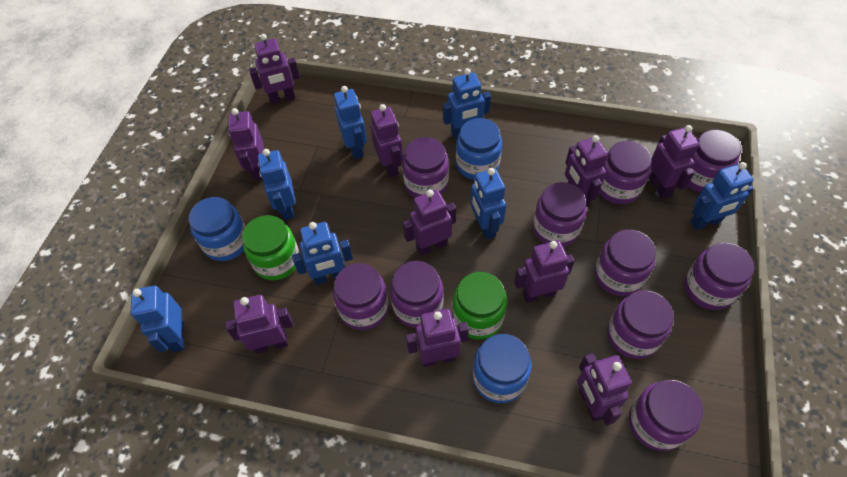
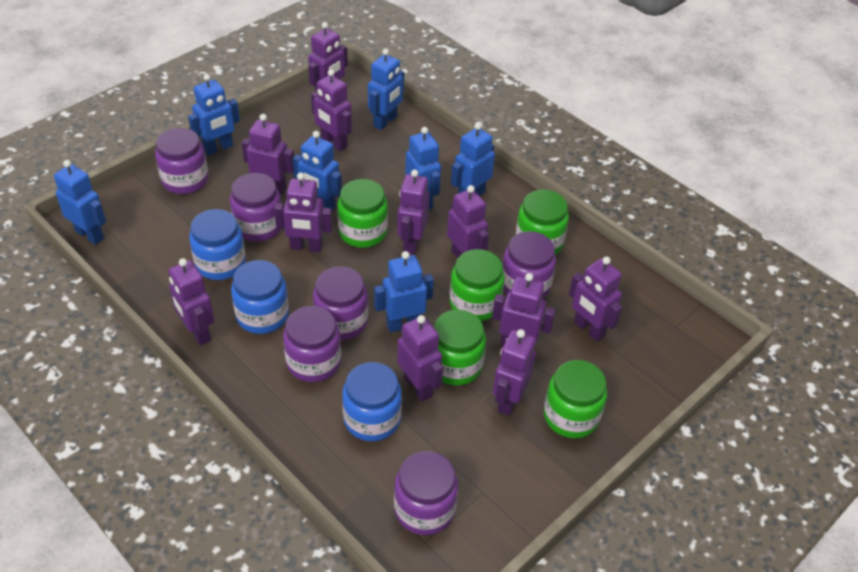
green jar: 2 -> 5
purple jar: 10 -> 6
purple robot: 10 -> 11

